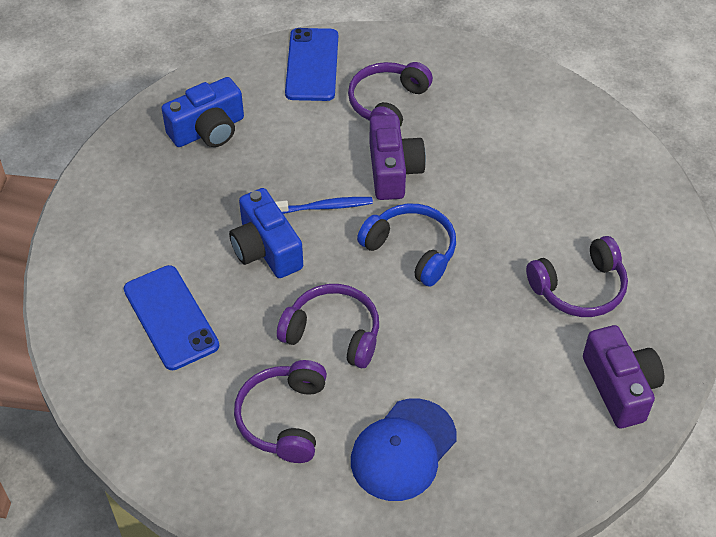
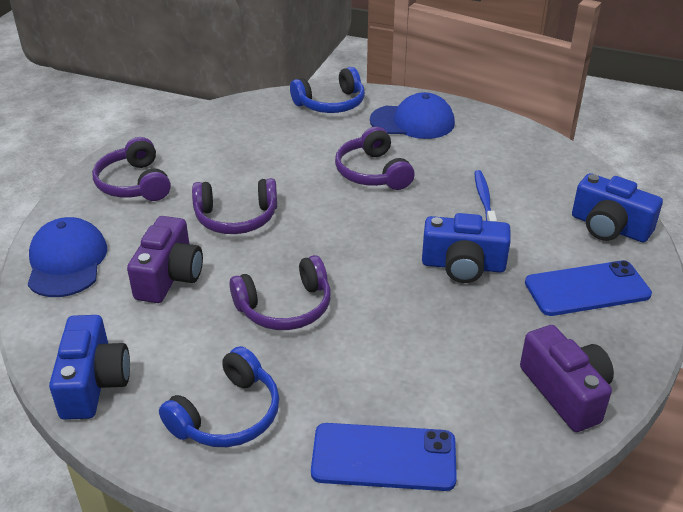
blue camera: 2 -> 3
blue cap: 1 -> 2
blue headphones: 1 -> 2

